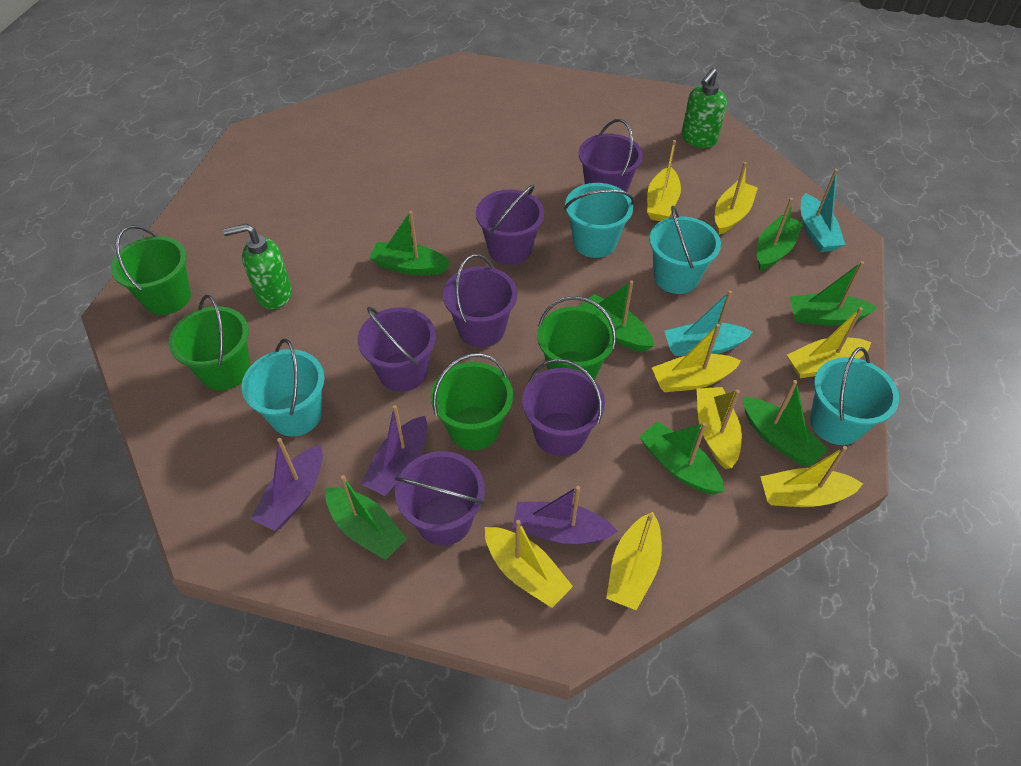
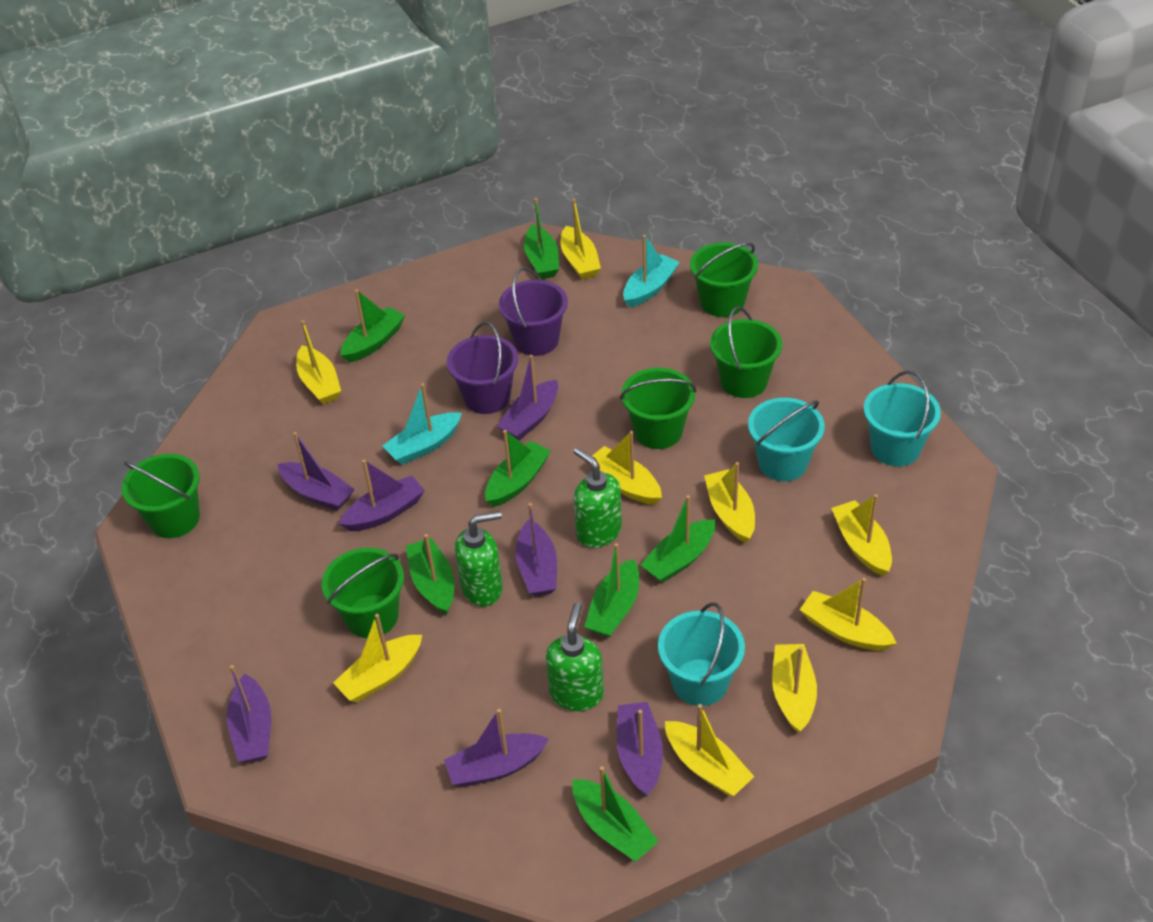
green bucket: 4 -> 5
green soap dispenser: 2 -> 3
purple boat: 3 -> 7
purple bucket: 6 -> 2
turquoise bucket: 4 -> 3
yellow boat: 8 -> 9

